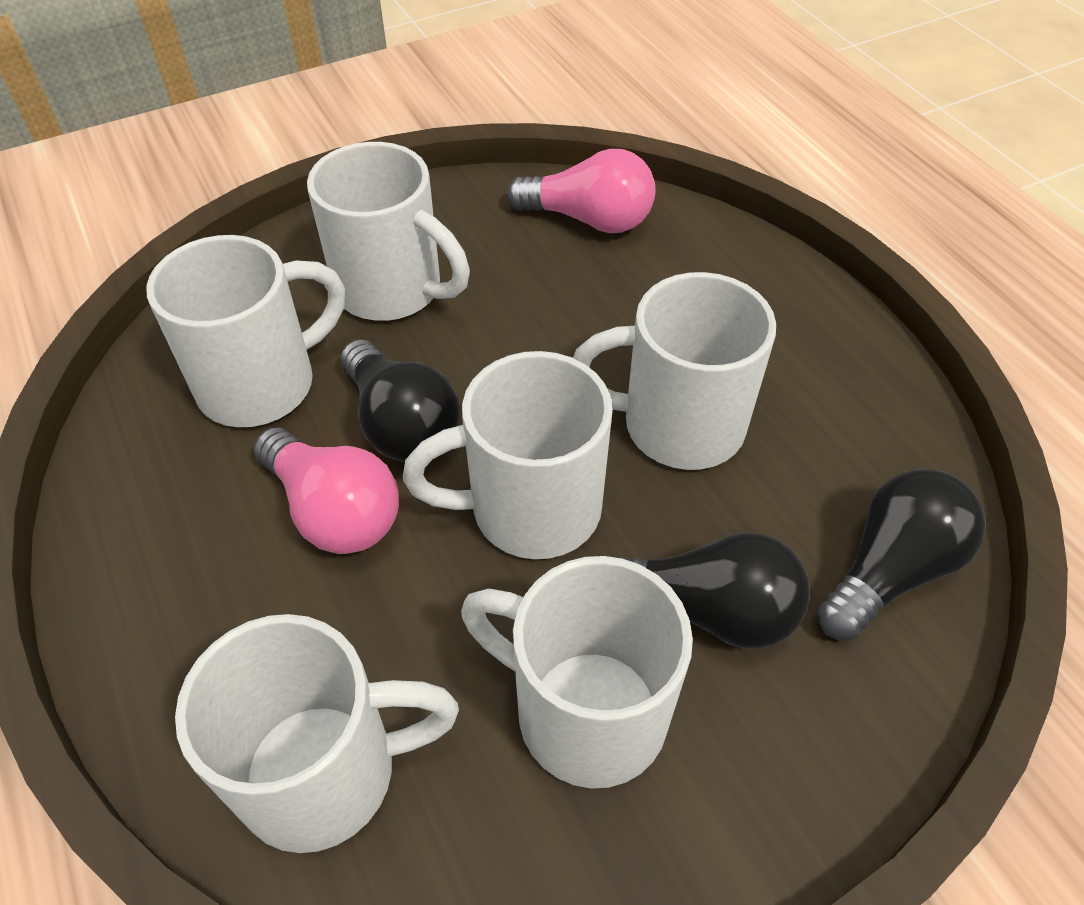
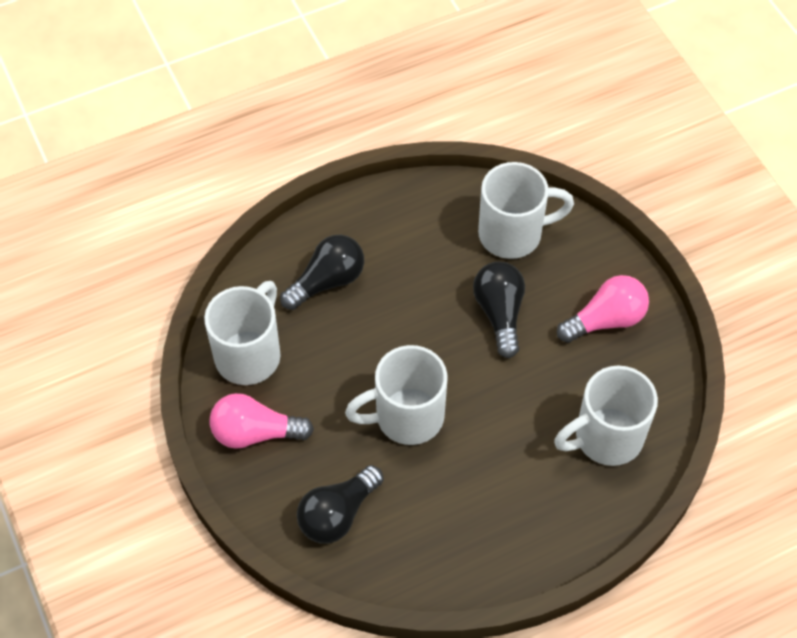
white mug: 6 -> 4

